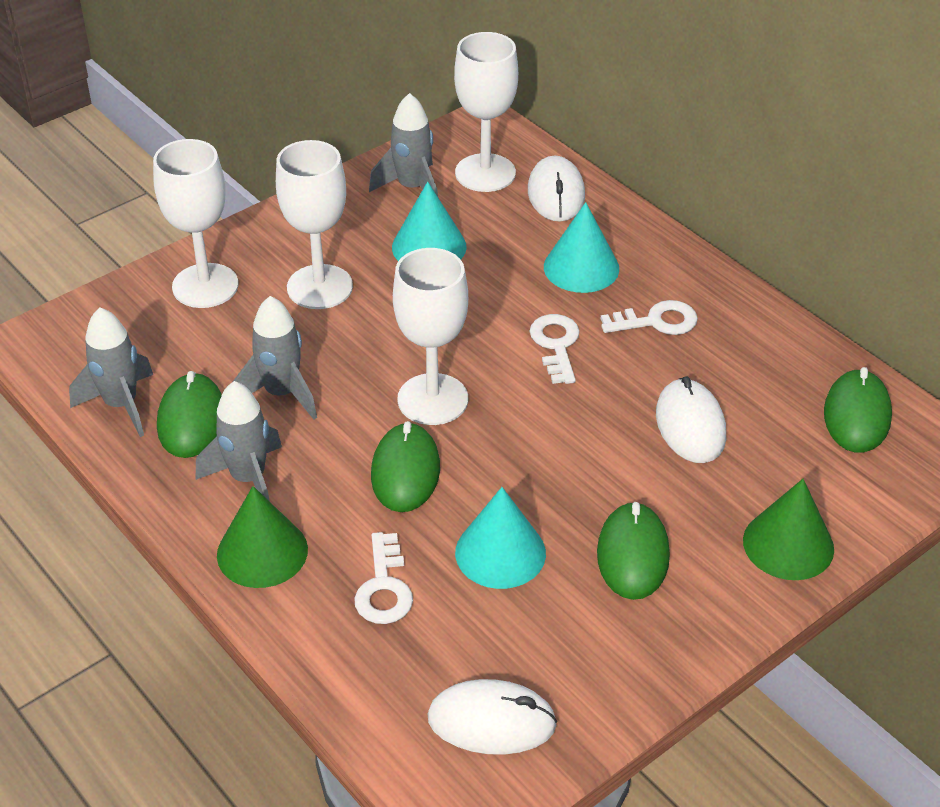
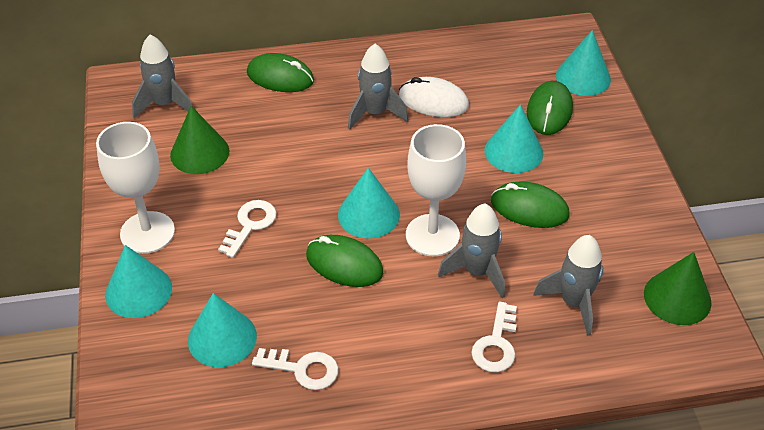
turquoise cone: 3 -> 5
white goblet: 4 -> 2
white mouse: 3 -> 1

